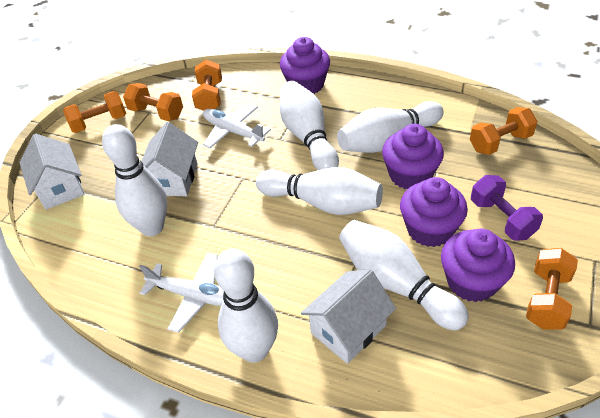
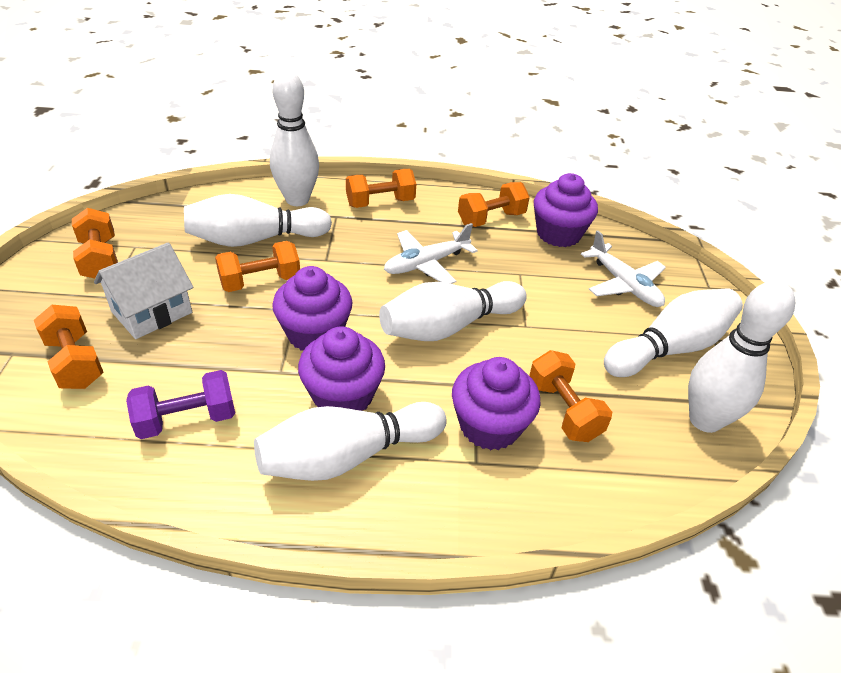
orange dumbbell: 5 -> 6
white house: 3 -> 1

